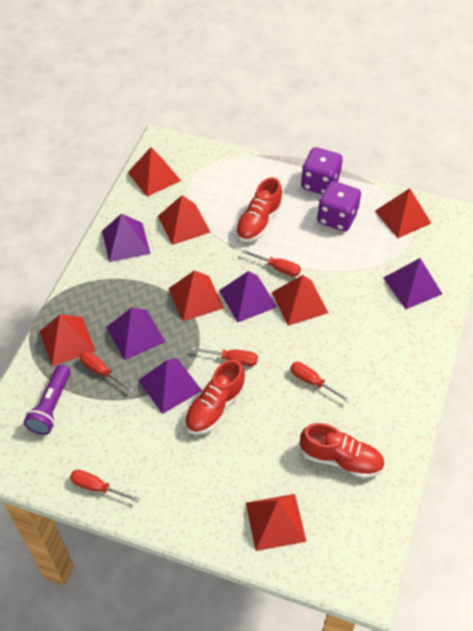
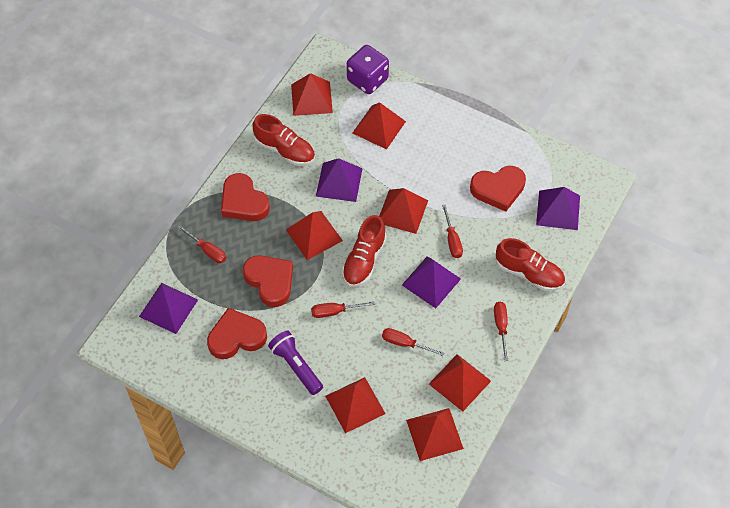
purple dice: 2 -> 1
purple pyramid: 5 -> 4
red heart: 0 -> 4

